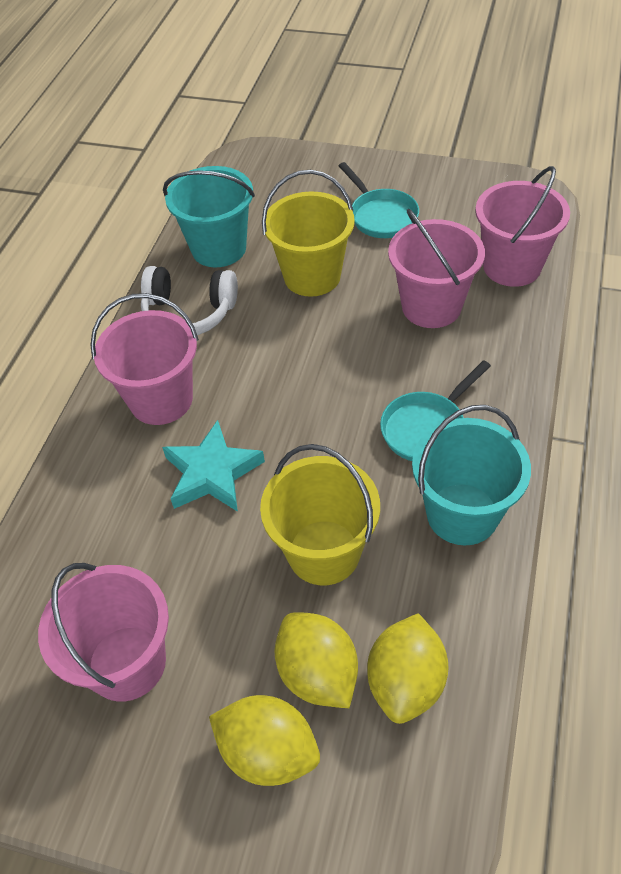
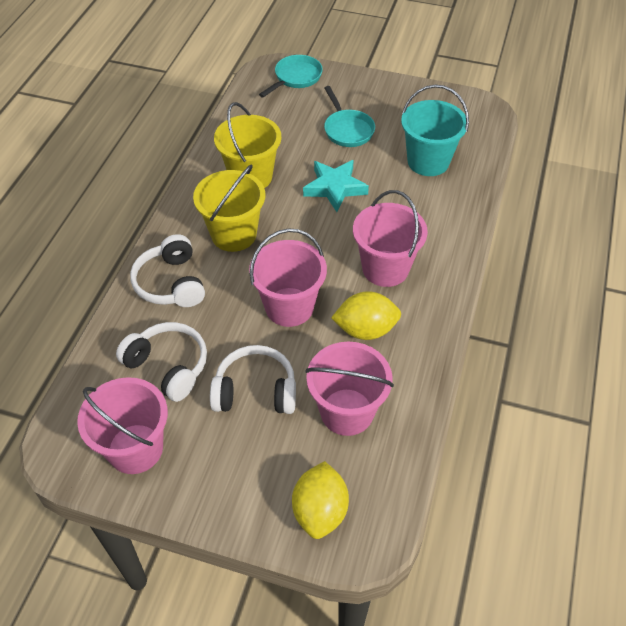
turquoise bucket: 2 -> 1
white headphones: 1 -> 3
yellow lemon: 3 -> 2

